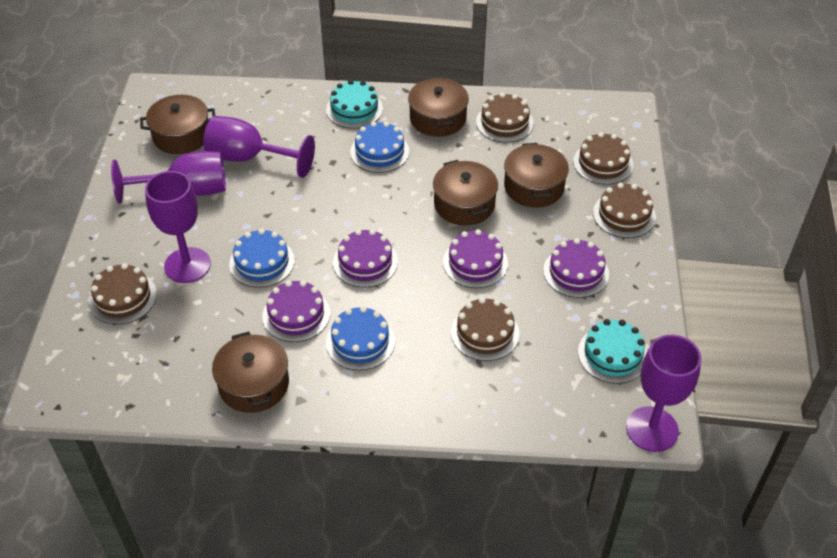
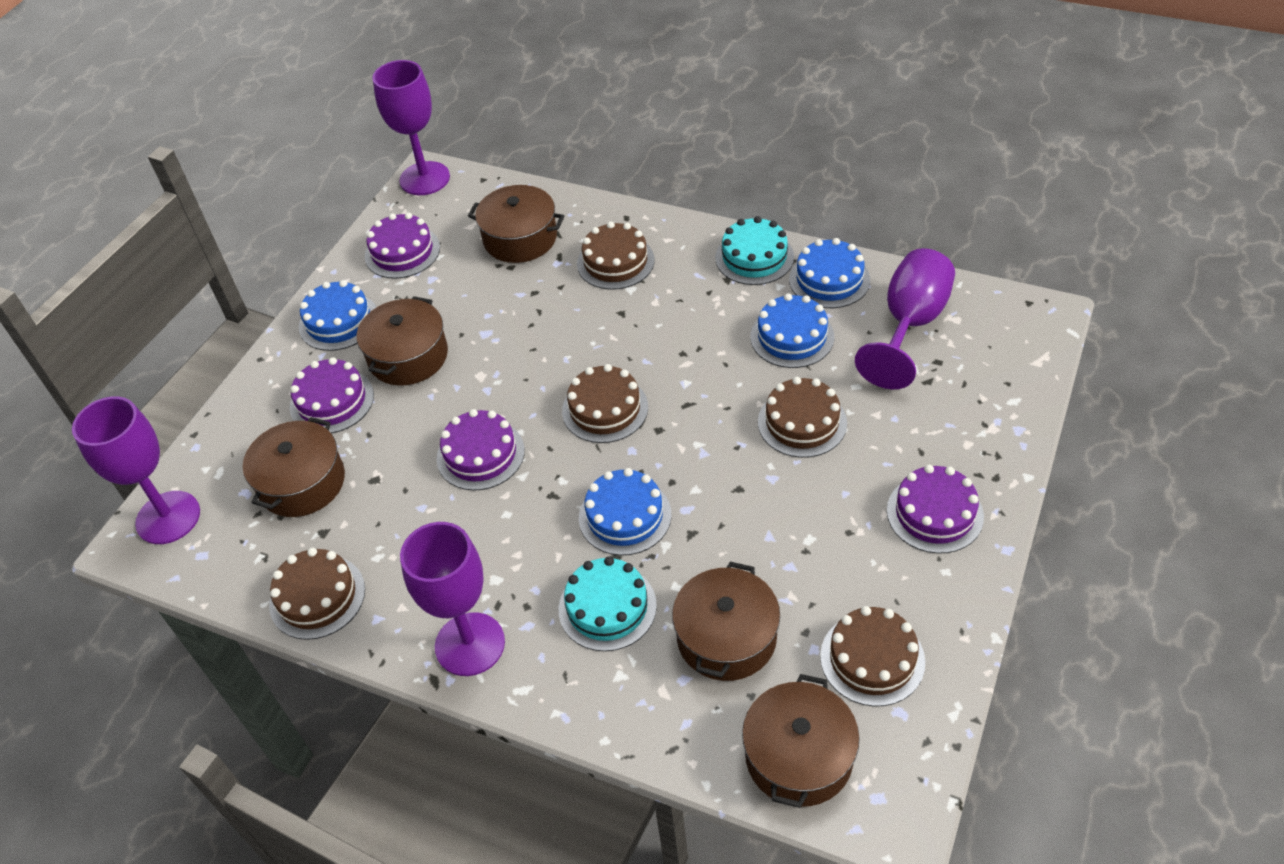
blue cake: 3 -> 4

